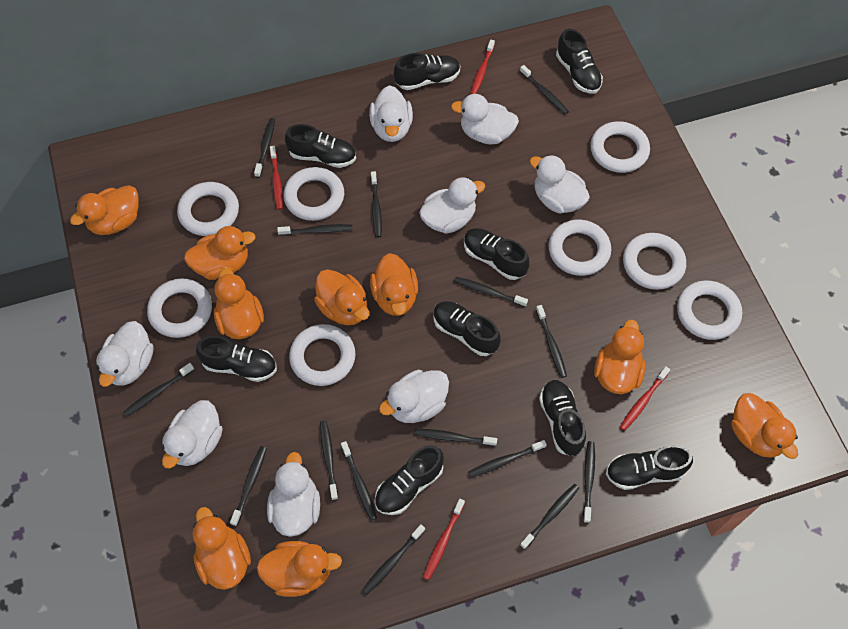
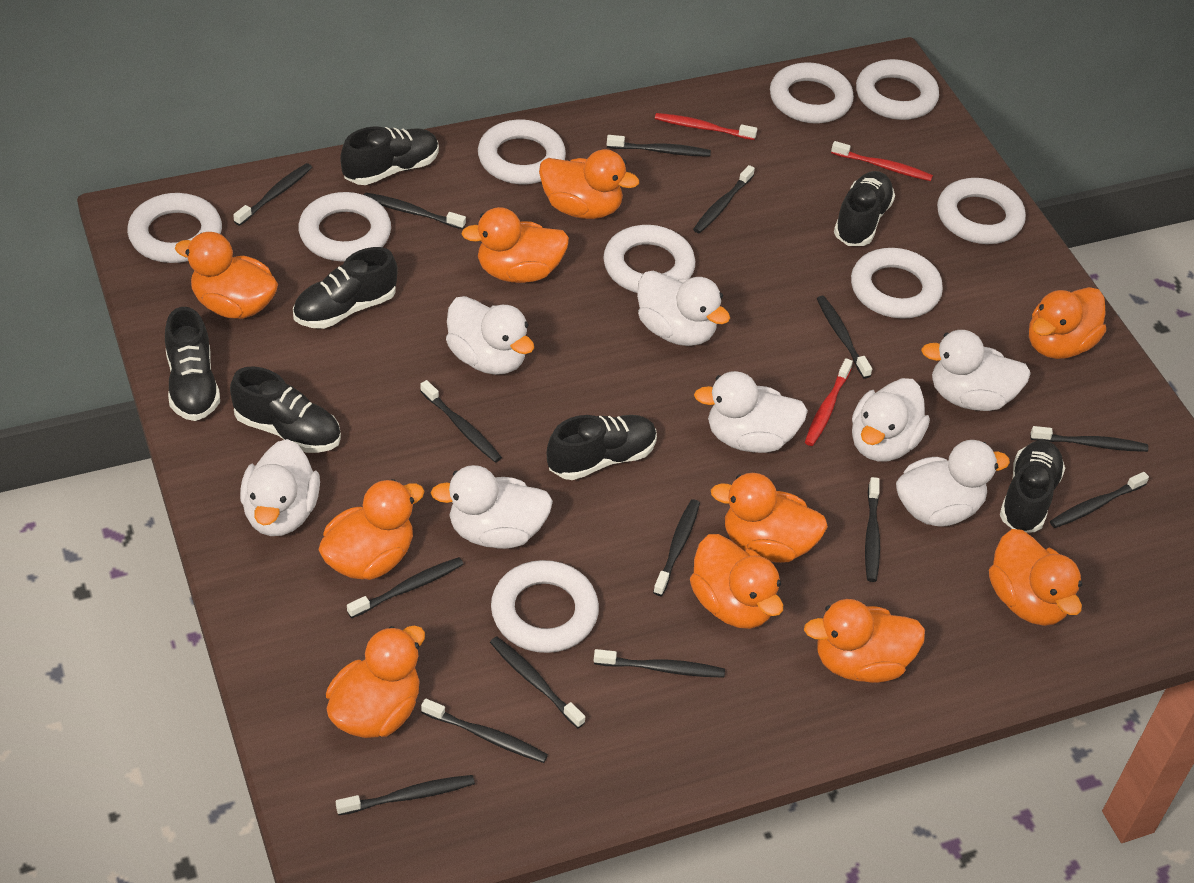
black shoe: 9 -> 7
orange duck: 9 -> 10
red toothbrush: 4 -> 3
white ring: 8 -> 9

